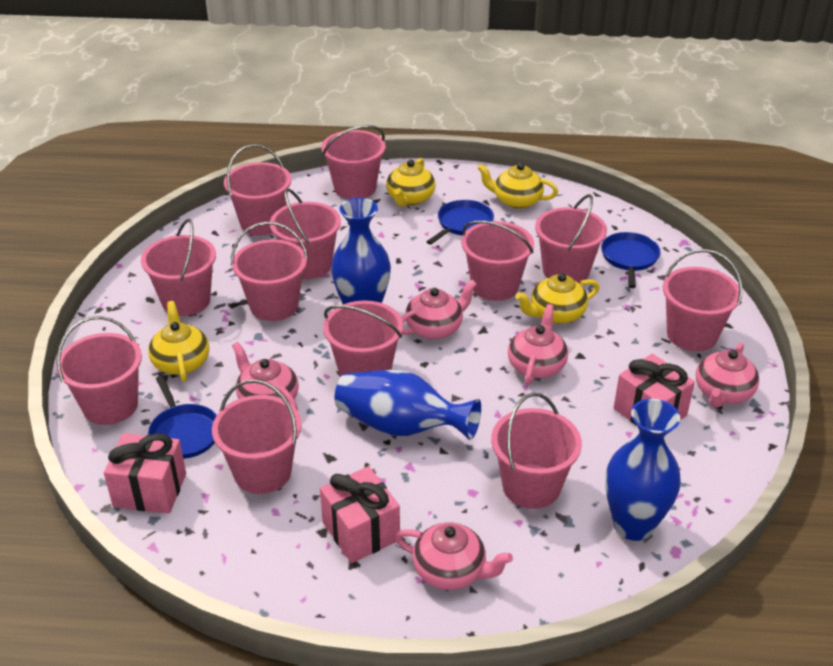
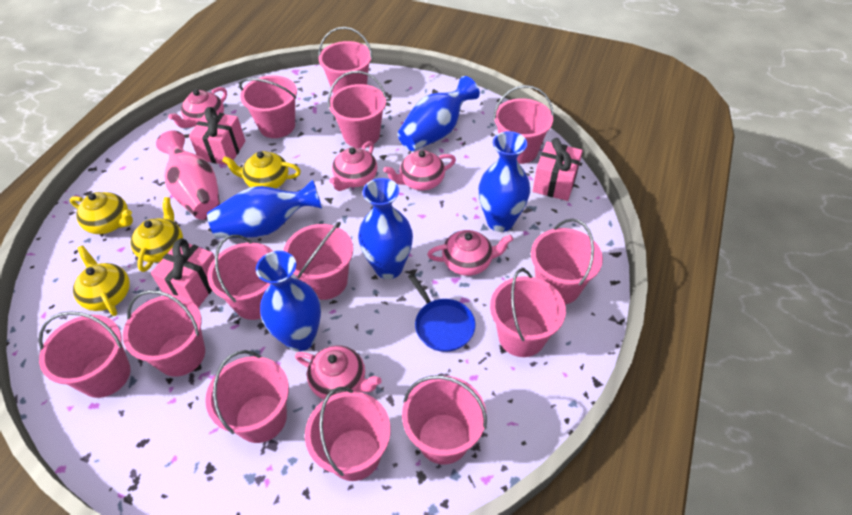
blue pan: 3 -> 1
blue vase: 3 -> 5
pink bucket: 12 -> 13
pink vase: 0 -> 1

